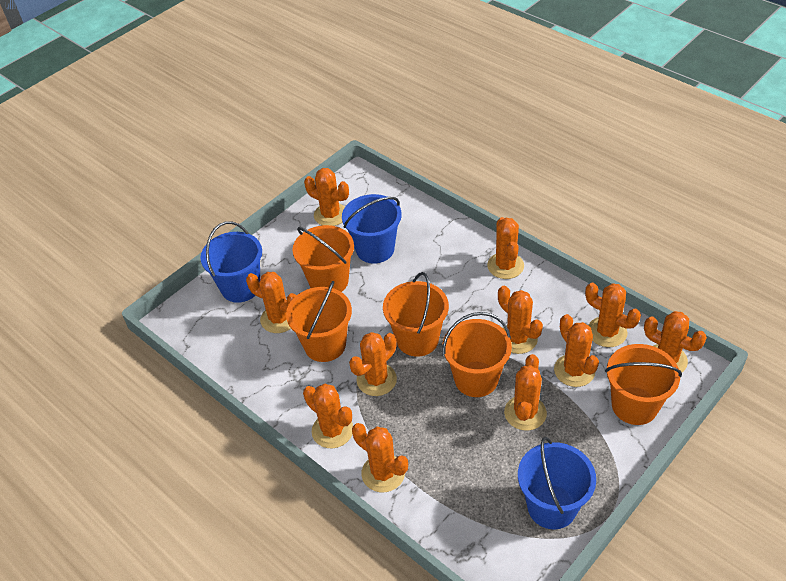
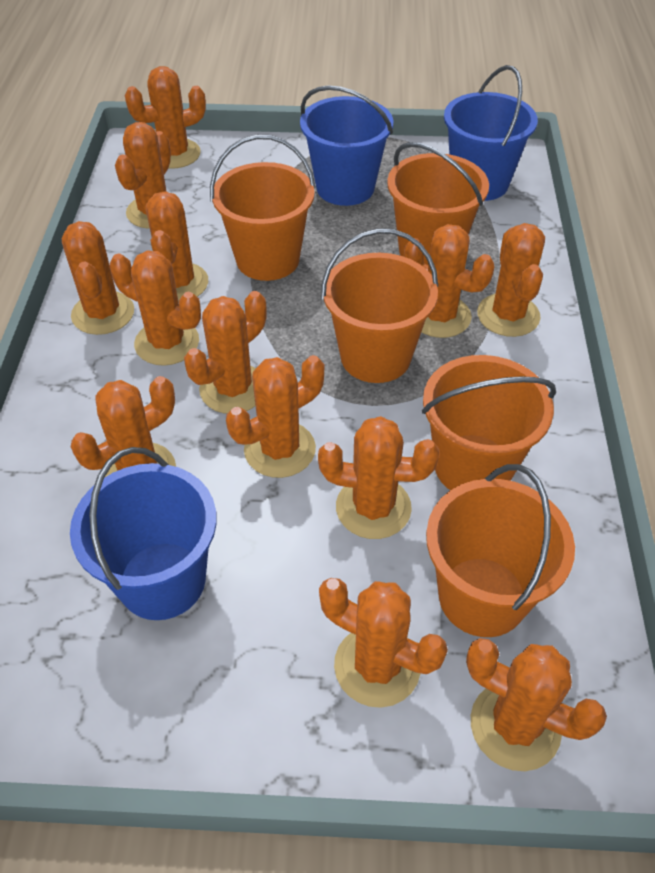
orange cactus: 11 -> 13

